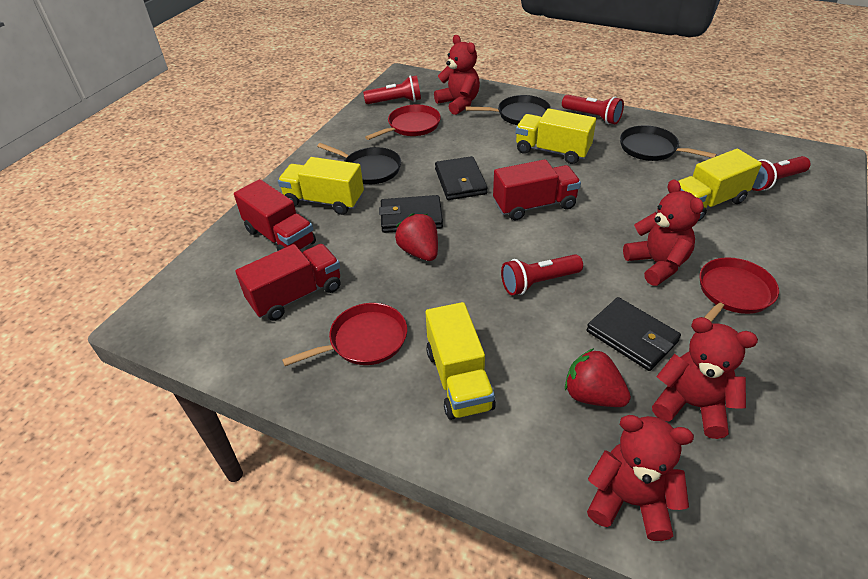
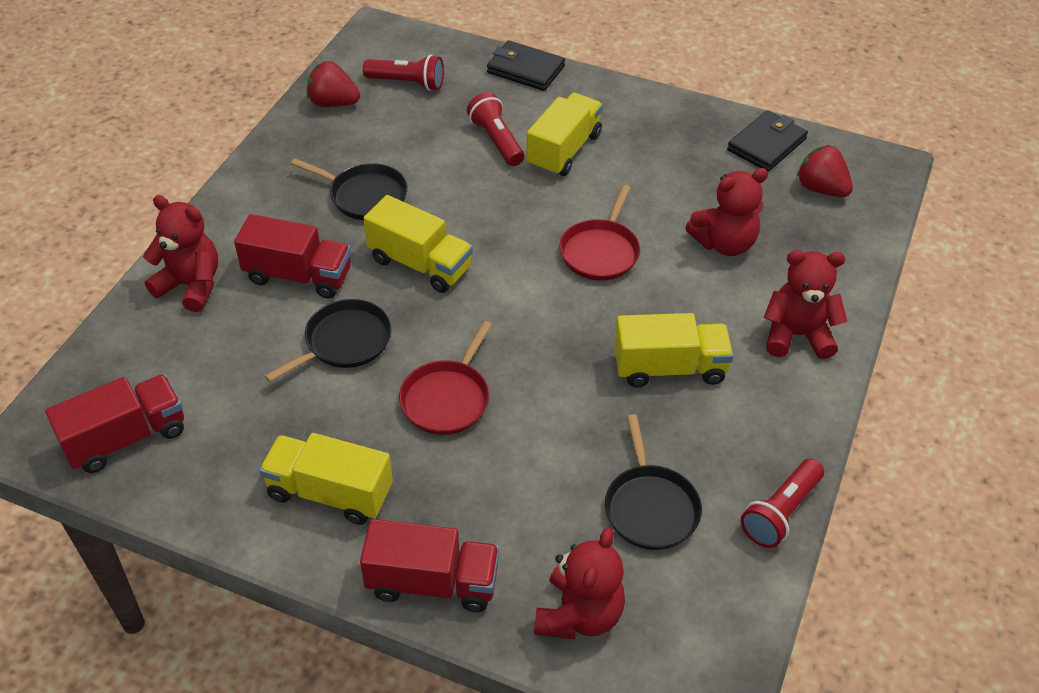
black wallet: 3 -> 2
red flashlight: 4 -> 3
red pan: 3 -> 2

